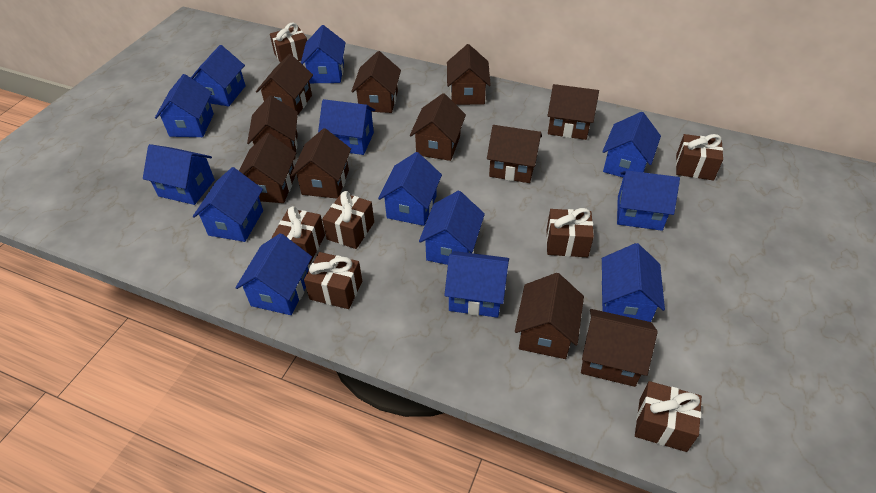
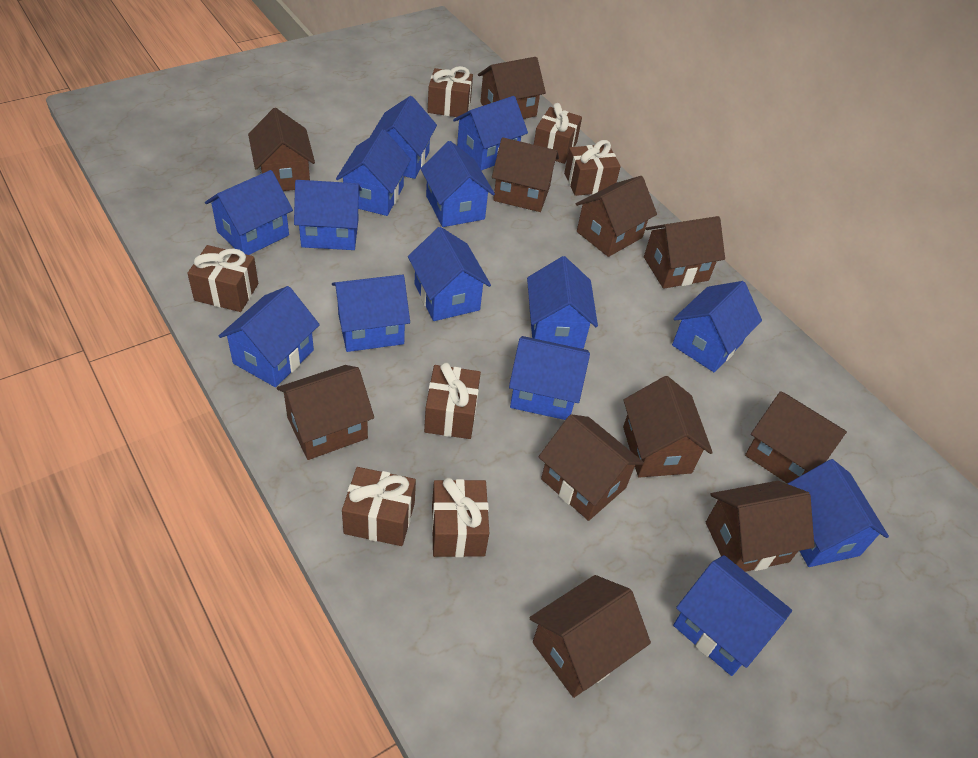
blue house: 13 -> 14

